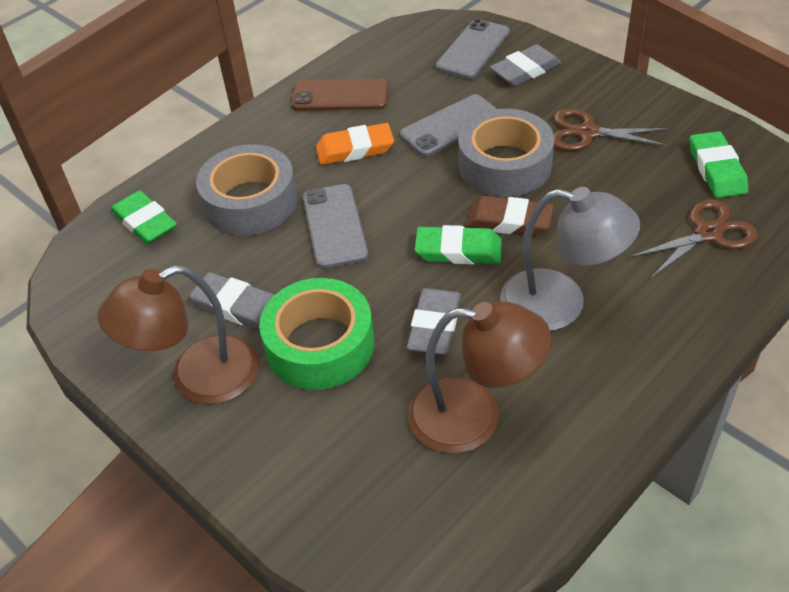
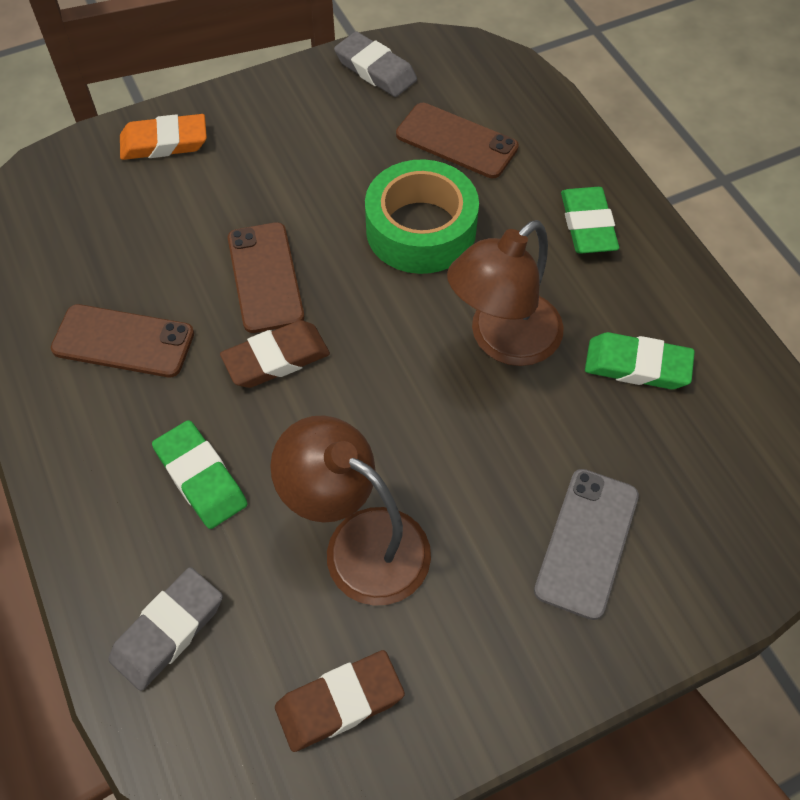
brown eraser: 1 -> 2
brown phone: 1 -> 3
brown scissors: 2 -> 0
grey eraser: 3 -> 2
grey lamp: 1 -> 0
grey phone: 3 -> 1
grey tape: 2 -> 0

